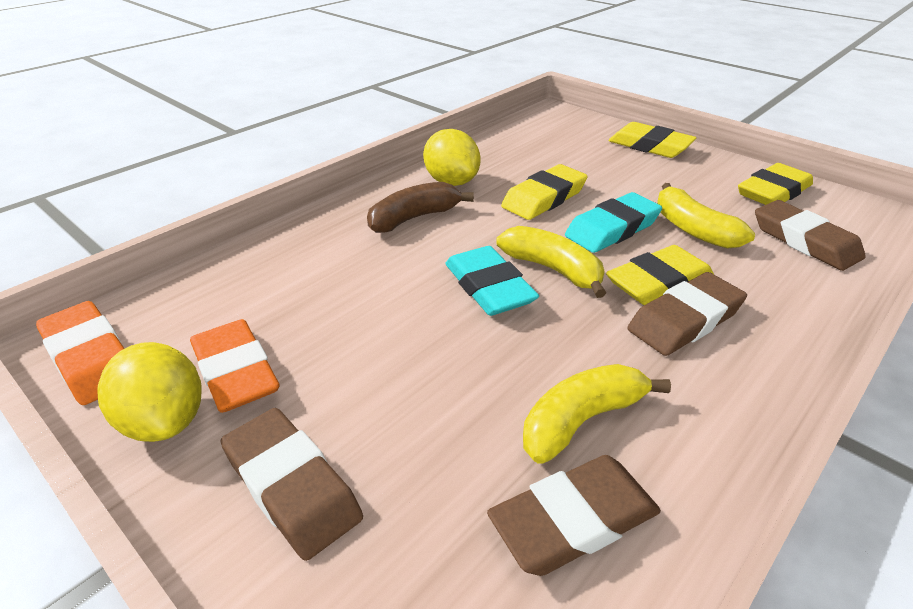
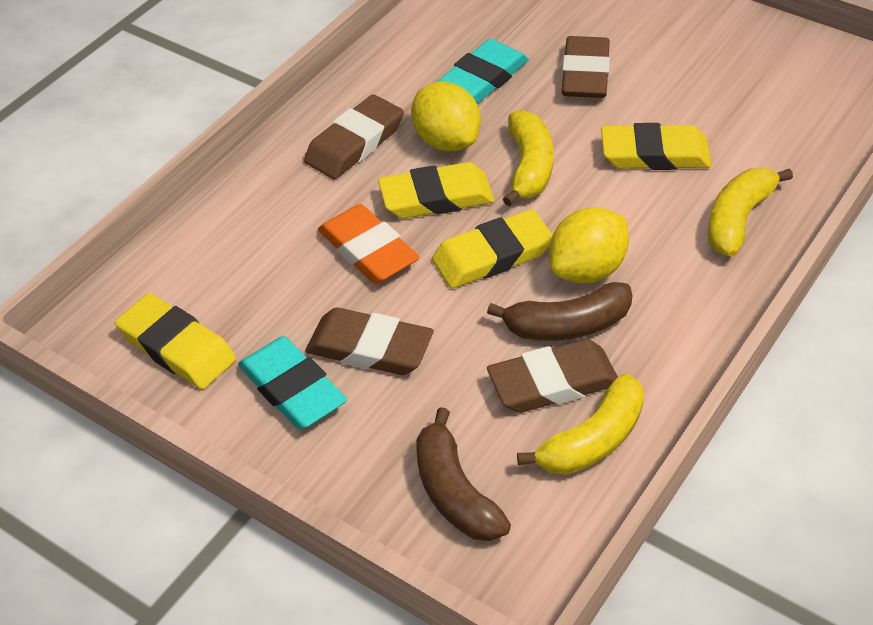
brown banana: 1 -> 2
orange eraser: 2 -> 1

